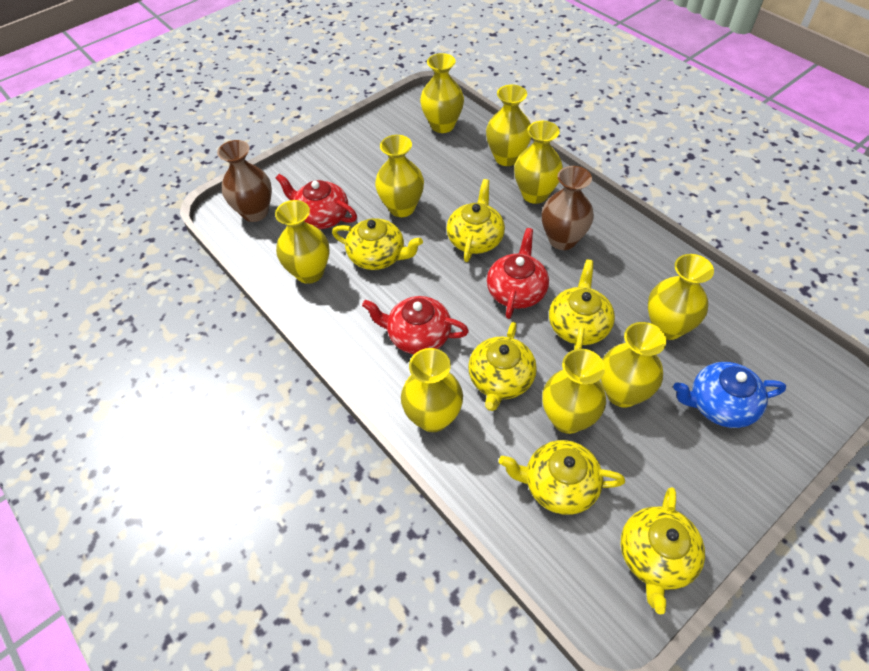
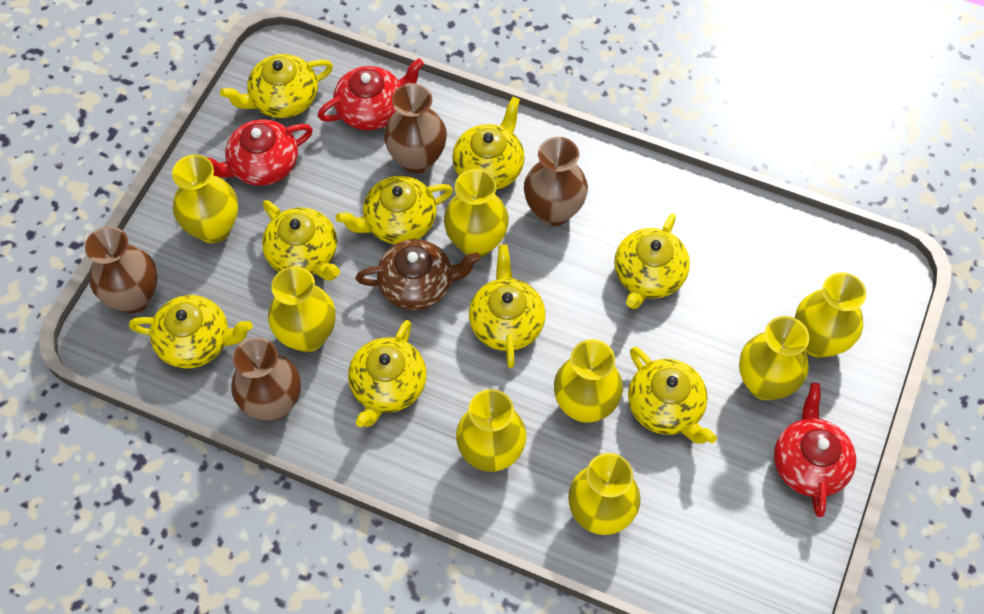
blue teapot: 1 -> 0
brown teapot: 0 -> 1
brown vase: 2 -> 4
yellow teapot: 6 -> 9
yellow vase: 9 -> 8

